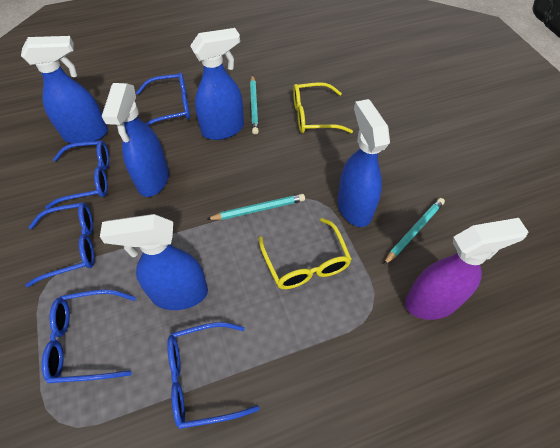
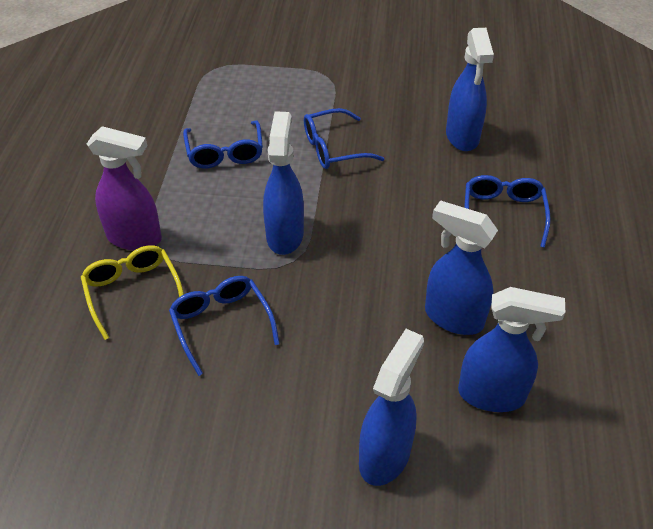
blue glasses: 5 -> 4
turquoise pencil: 3 -> 0
yellow glasses: 2 -> 1

